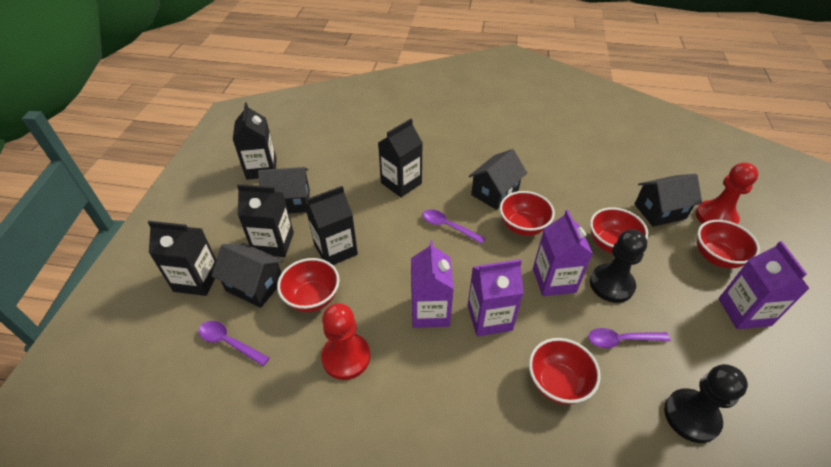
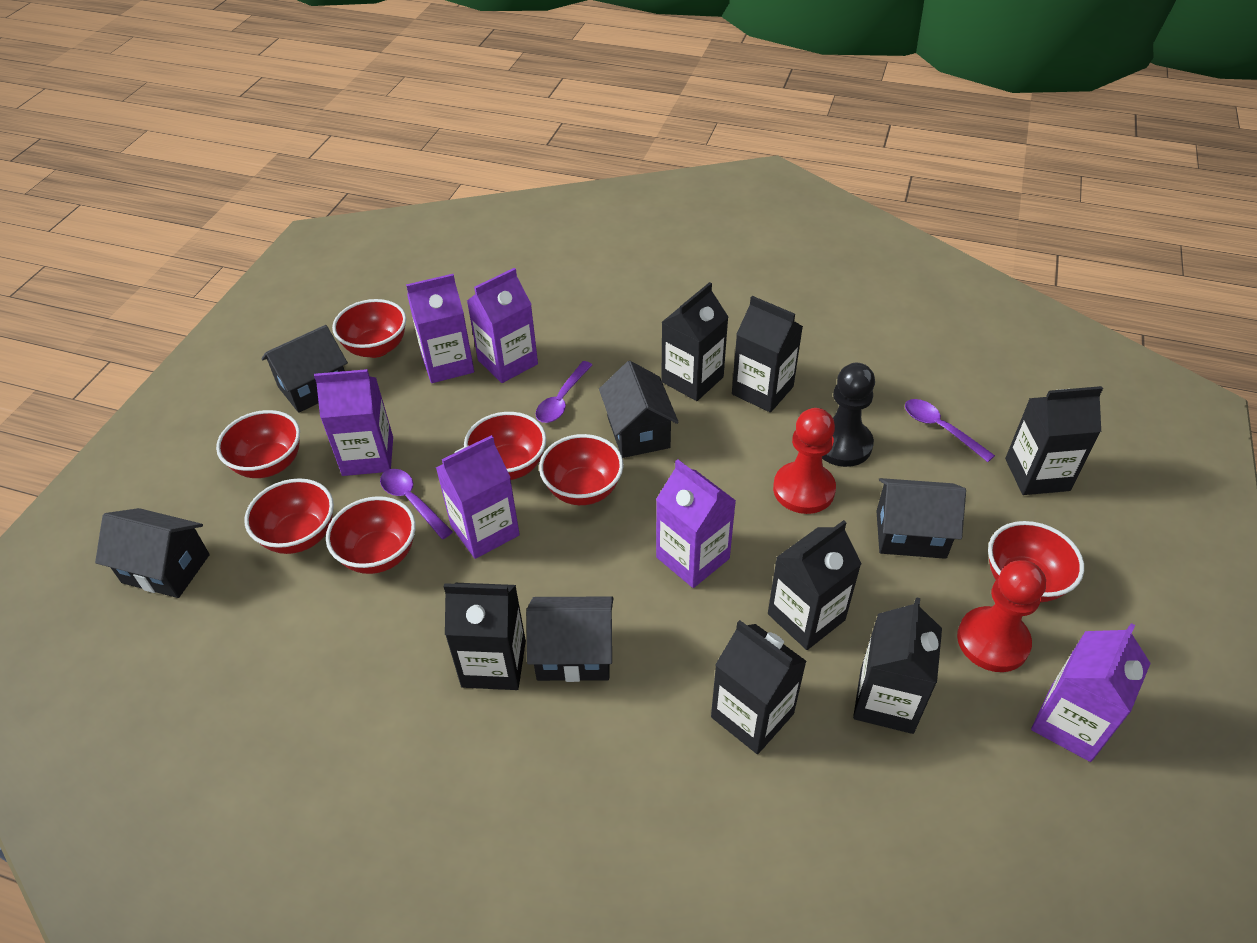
black carton: 5 -> 7
black house: 4 -> 5
black pawn: 2 -> 1
purple carton: 4 -> 6
red bowl: 5 -> 7

